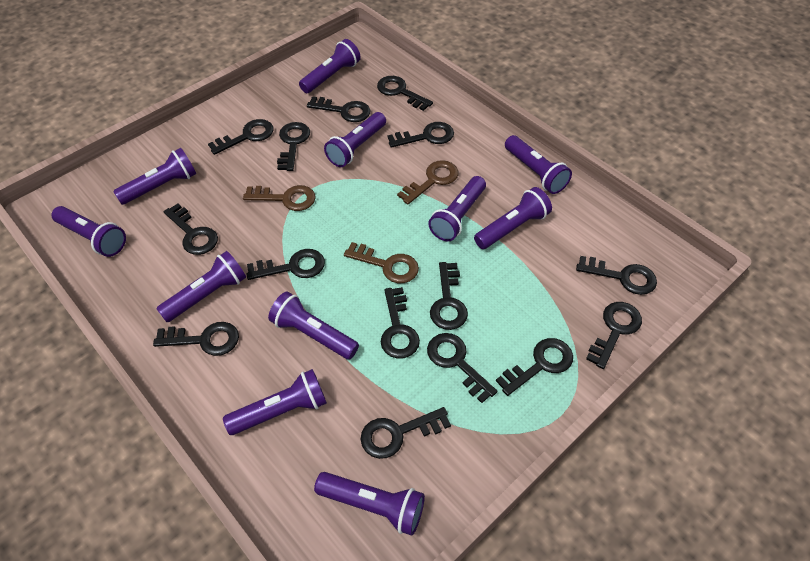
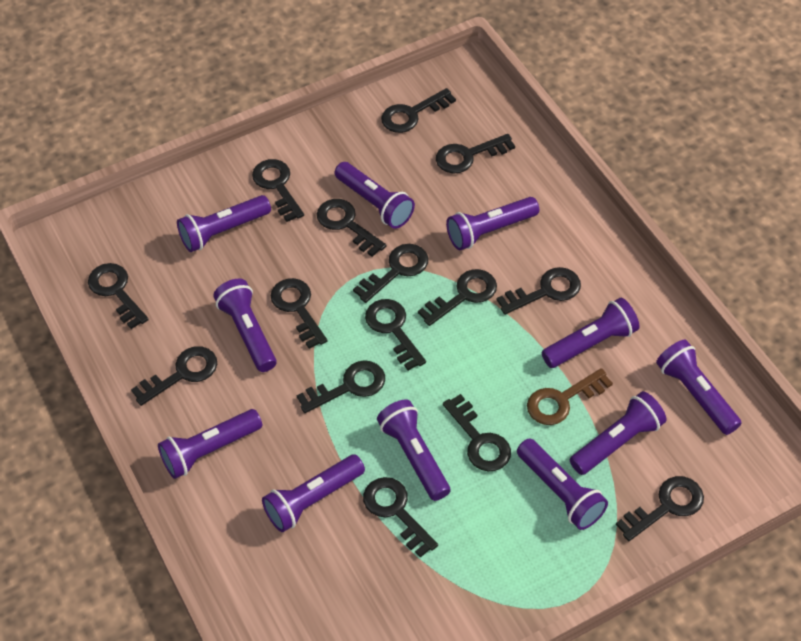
brown key: 3 -> 1

